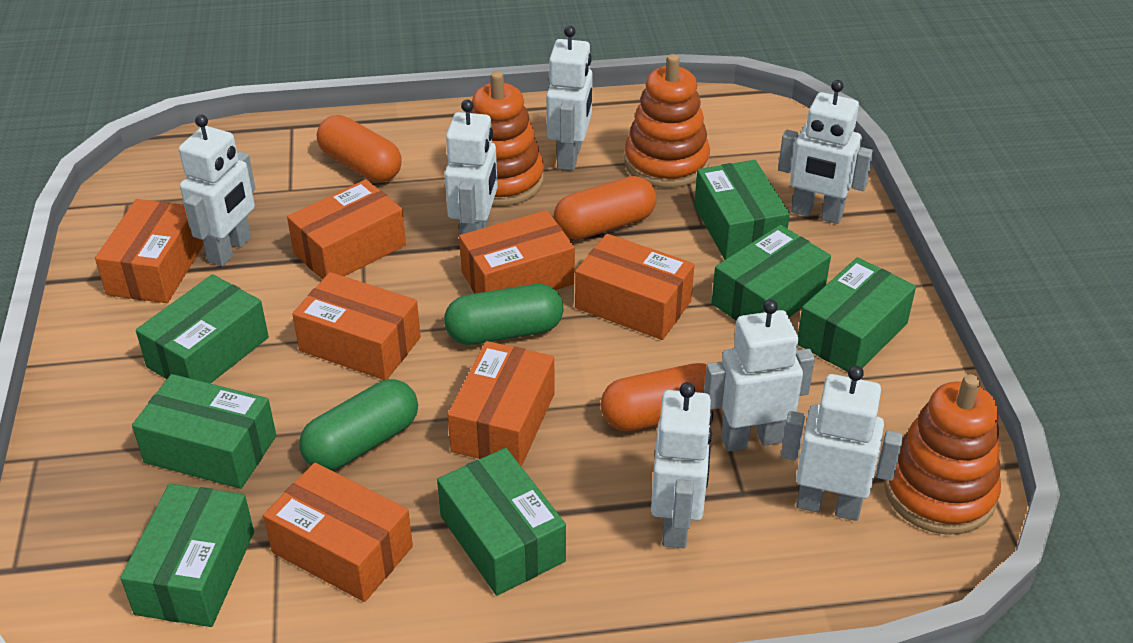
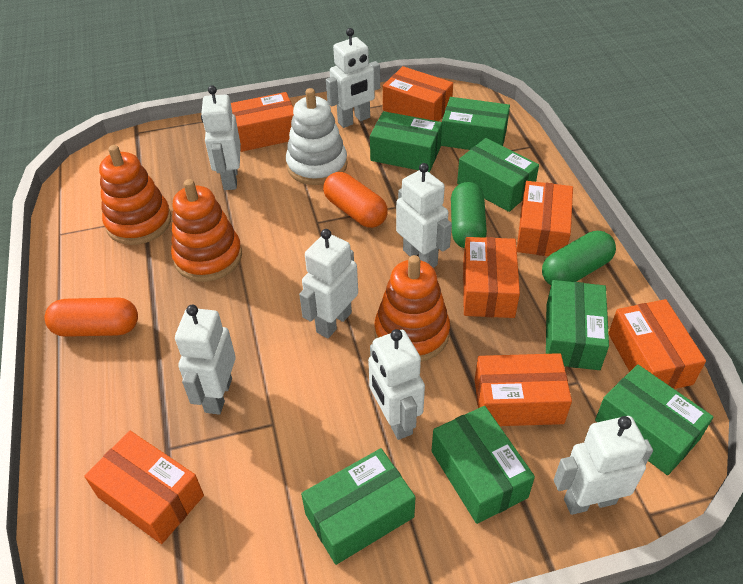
orange capsule: 3 -> 2
white stacking toy: 0 -> 1

